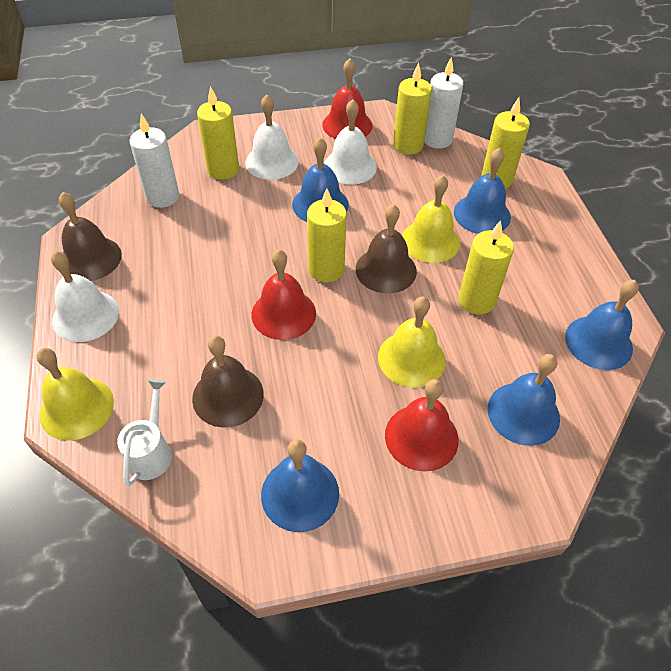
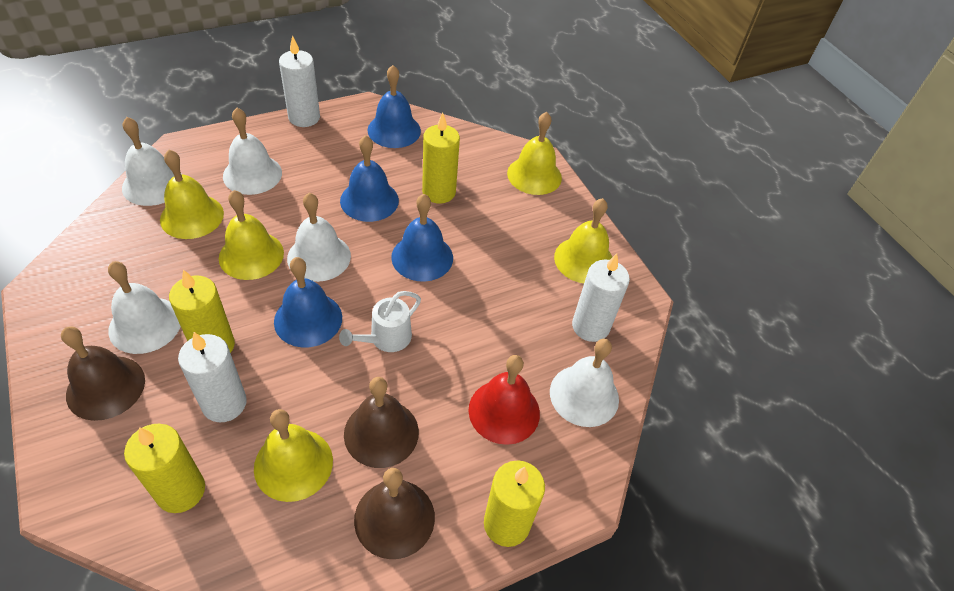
blue bell: 5 -> 4
red bell: 3 -> 1
white bell: 3 -> 5
white candle: 2 -> 3
yellow bell: 3 -> 5
yellow candle: 5 -> 4

